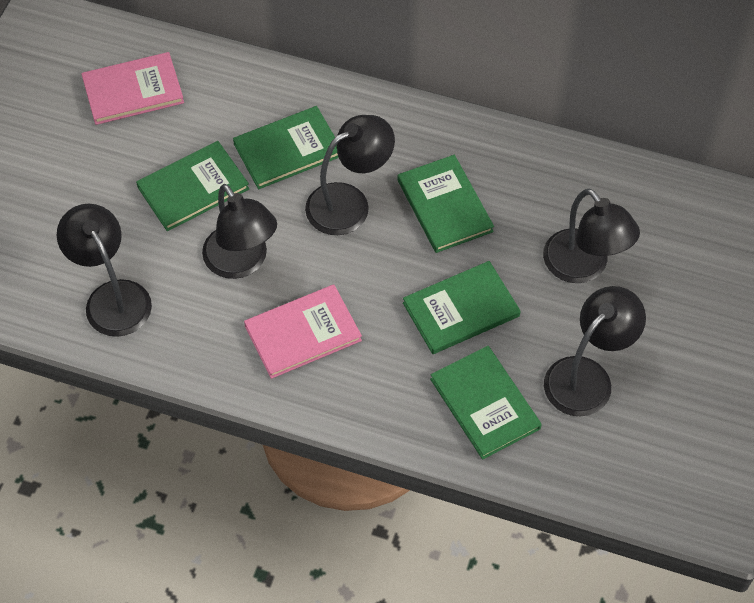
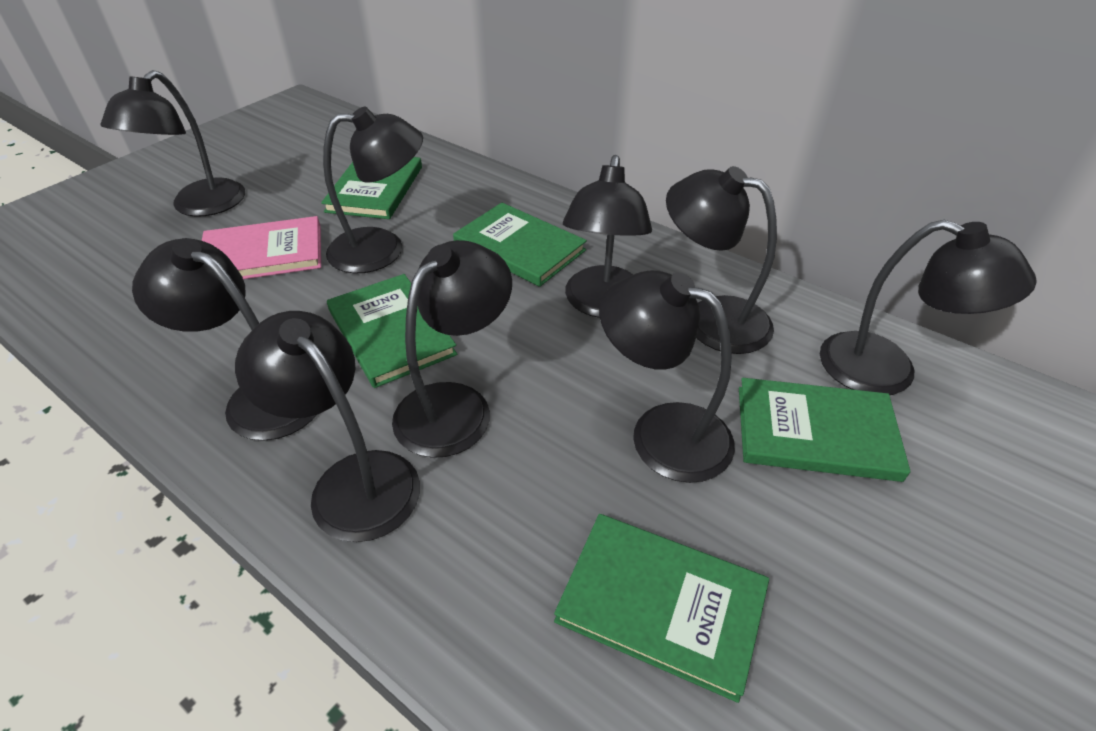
black lamp: 5 -> 9
pink book: 2 -> 1

